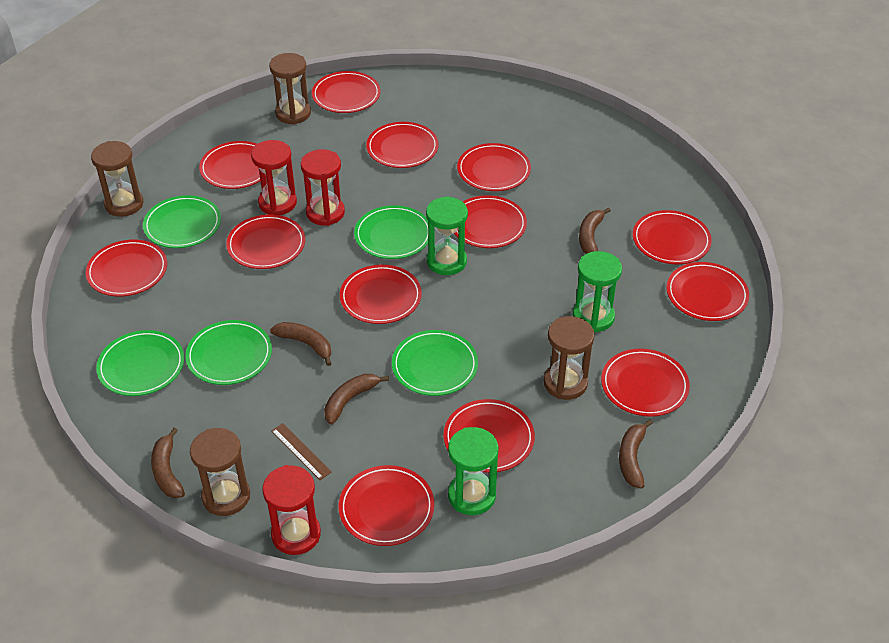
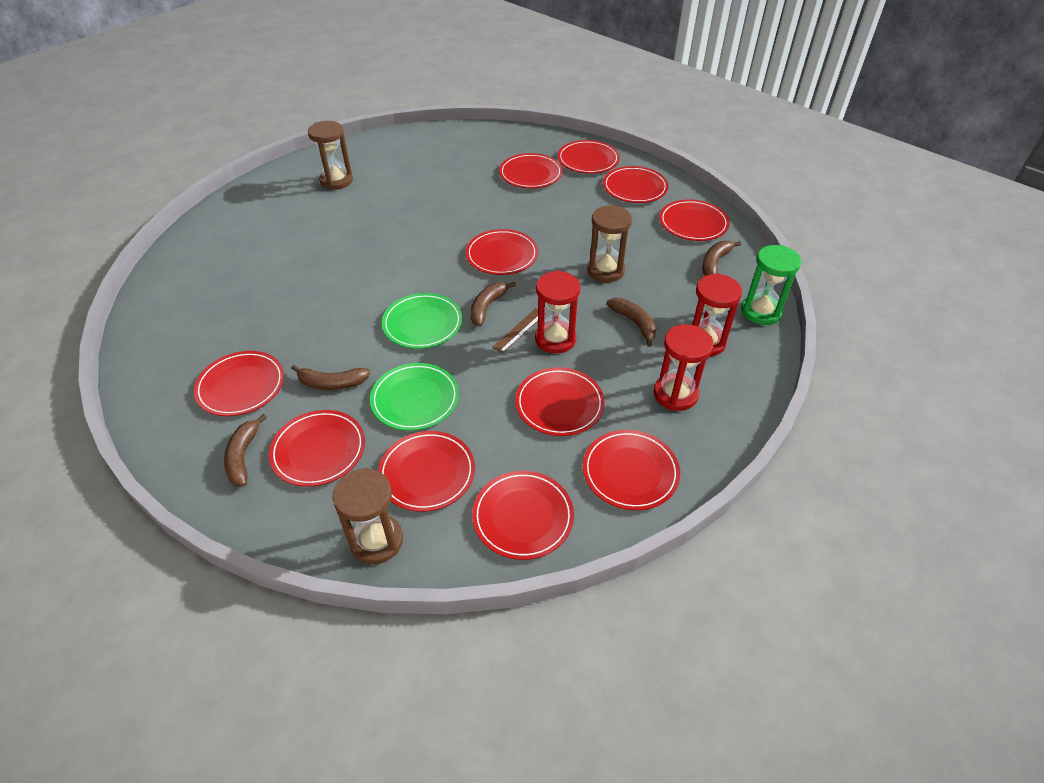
brown hourglass: 4 -> 3
green hourglass: 3 -> 1
green plate: 5 -> 2
red plate: 13 -> 11

